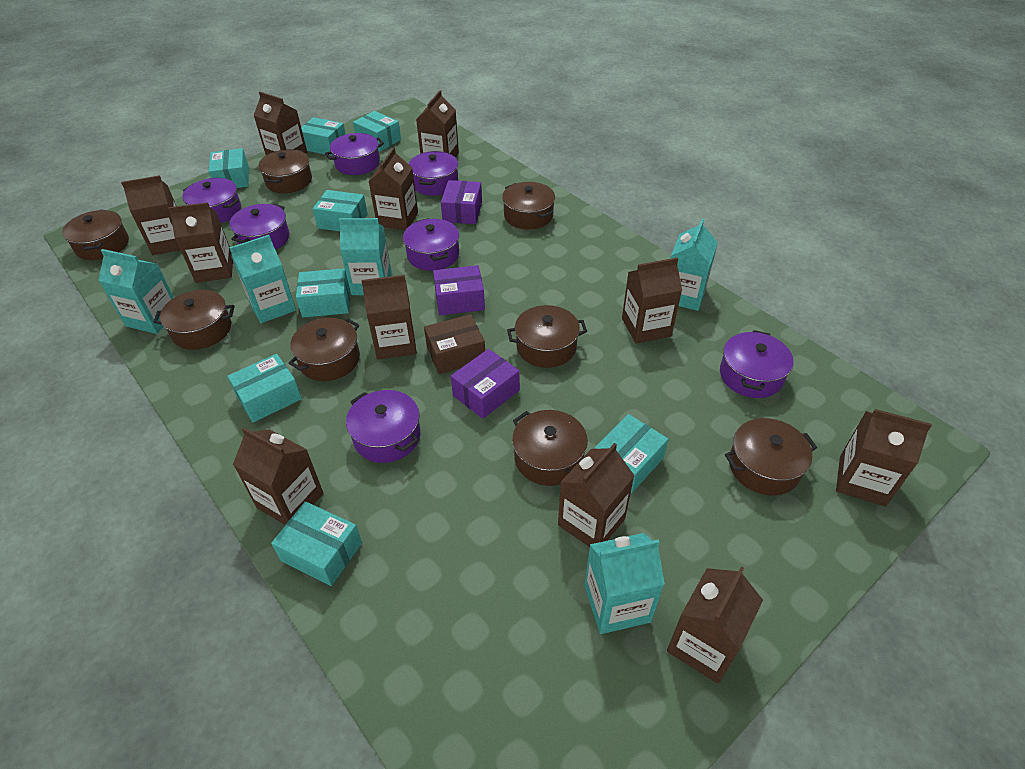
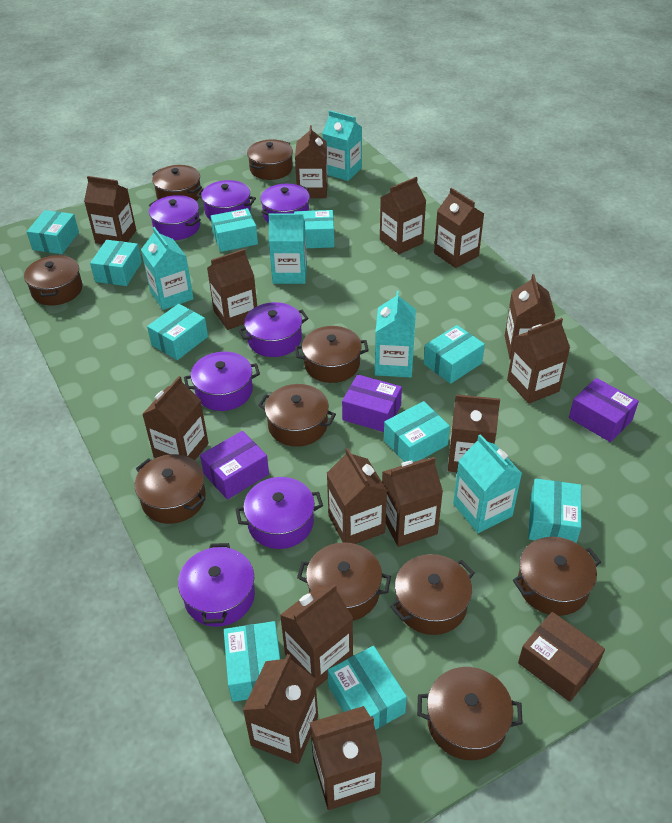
brown carton: 11 -> 14
brown pot: 8 -> 10
turquoise box: 8 -> 10

